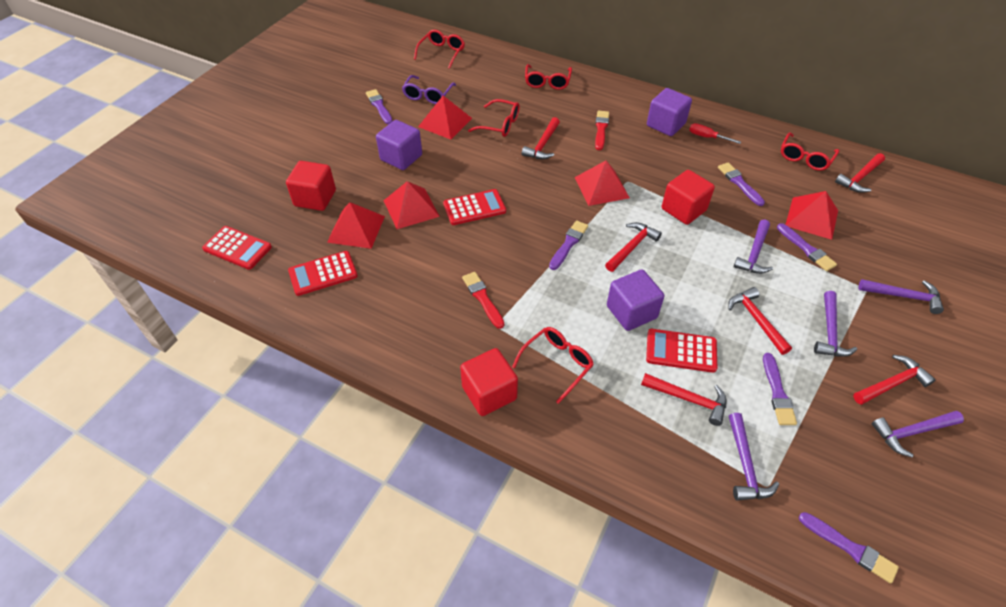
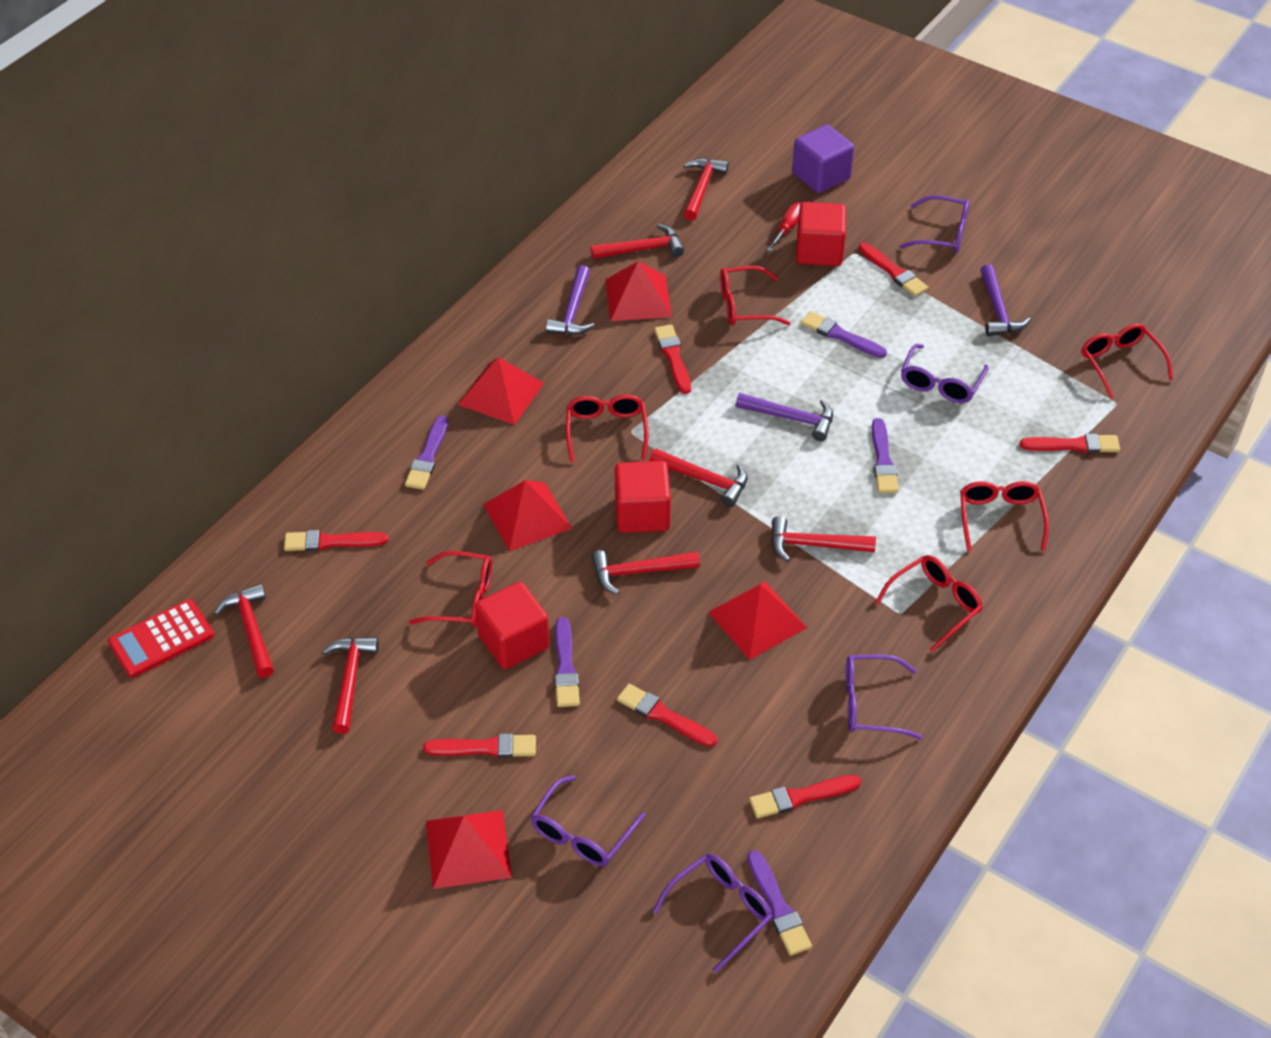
purple brush: 6 -> 5
purple cube: 3 -> 1
purple glasses: 1 -> 5
purple hammer: 5 -> 3
red brush: 2 -> 7
red calculator: 4 -> 1
red glasses: 5 -> 6
red hammer: 6 -> 7

